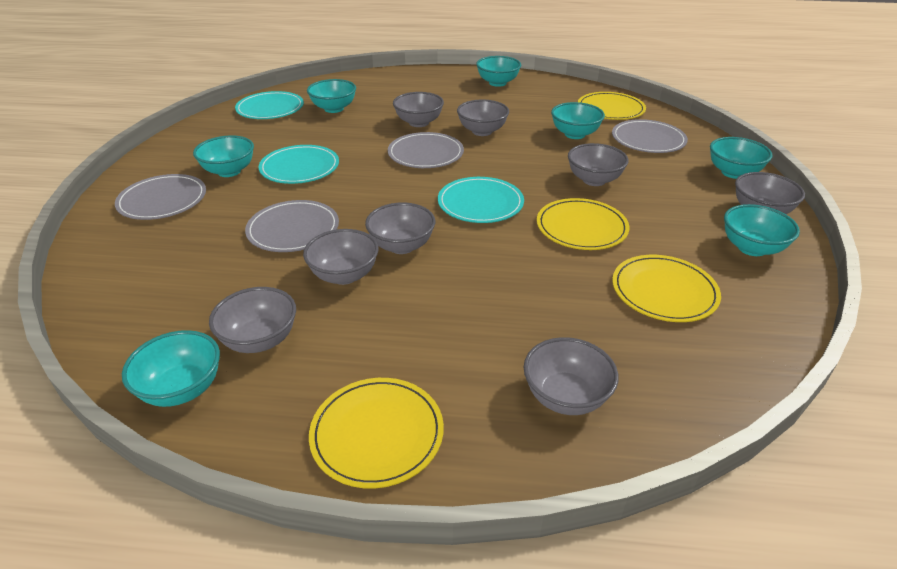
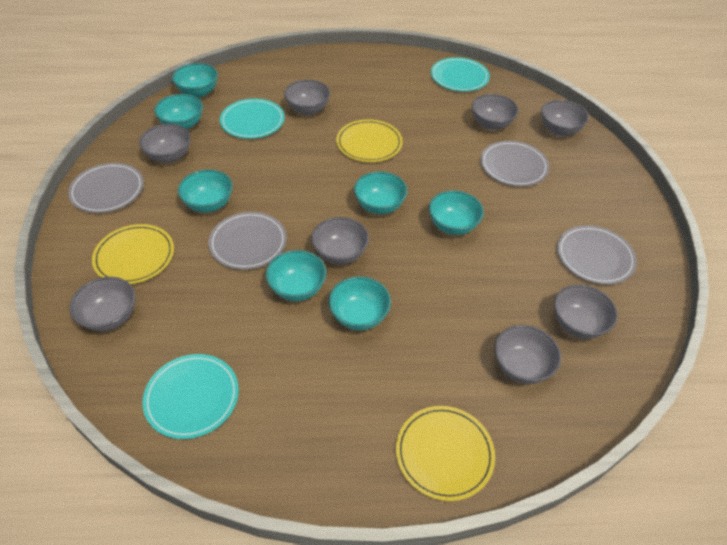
yellow plate: 4 -> 3

